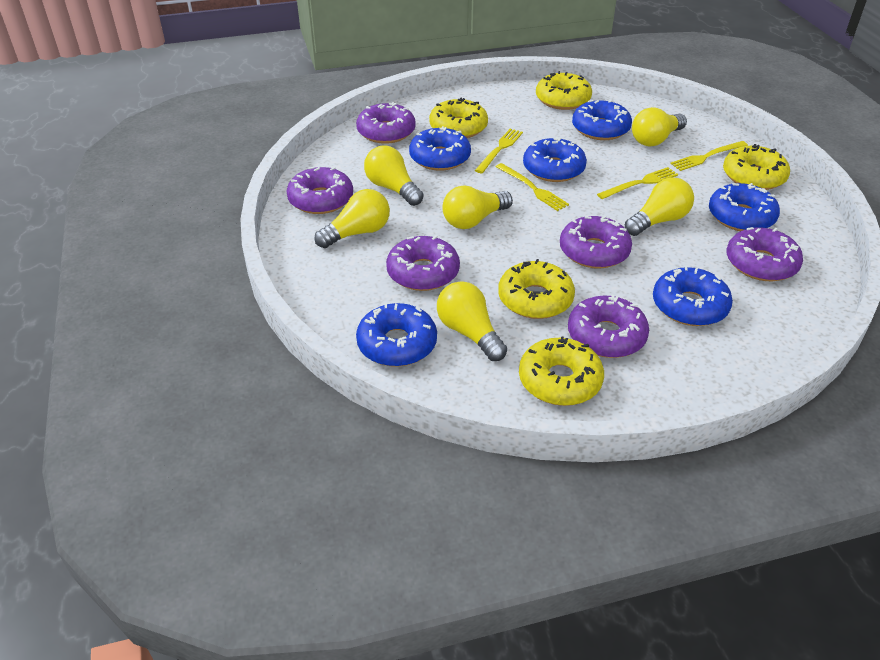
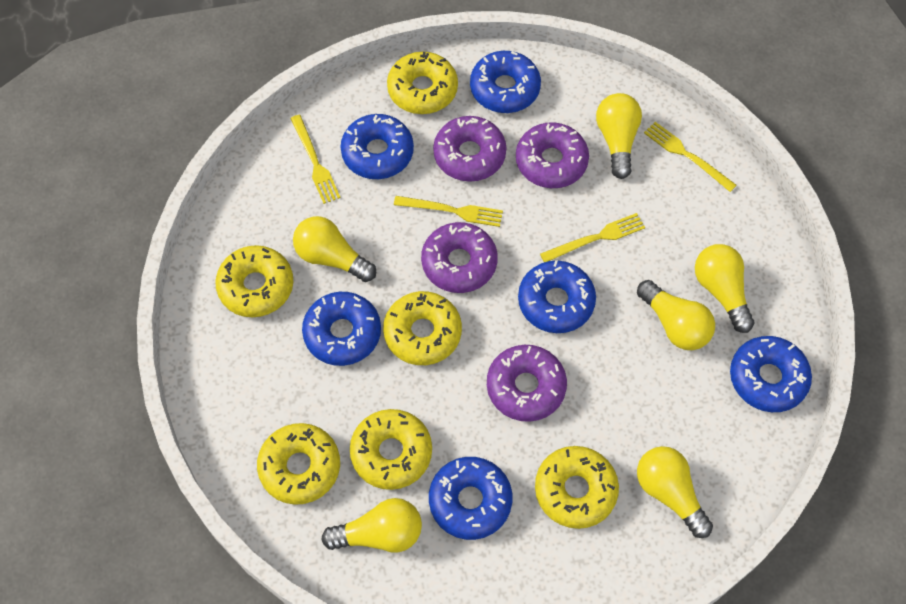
purple donut: 6 -> 4
yellow donut: 5 -> 6

